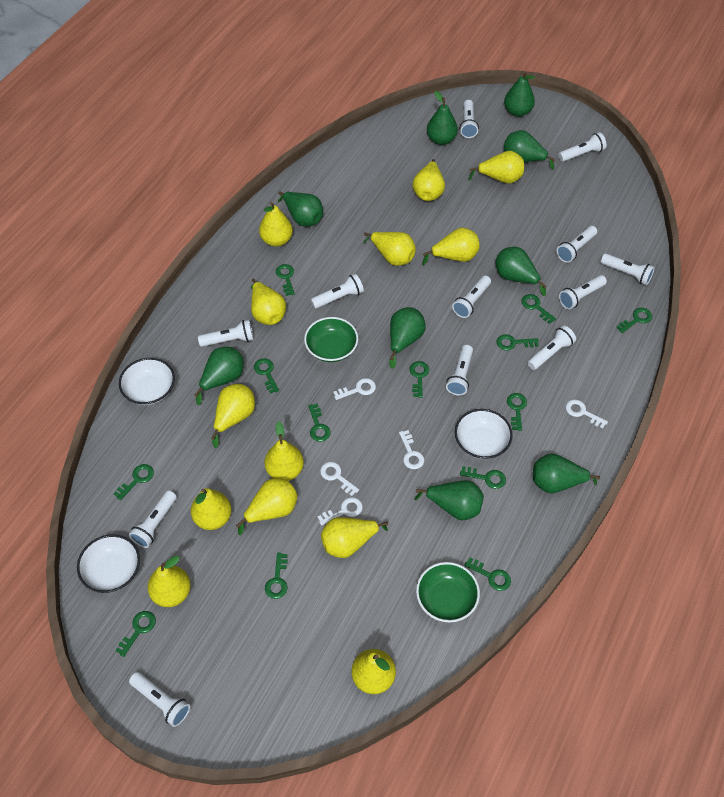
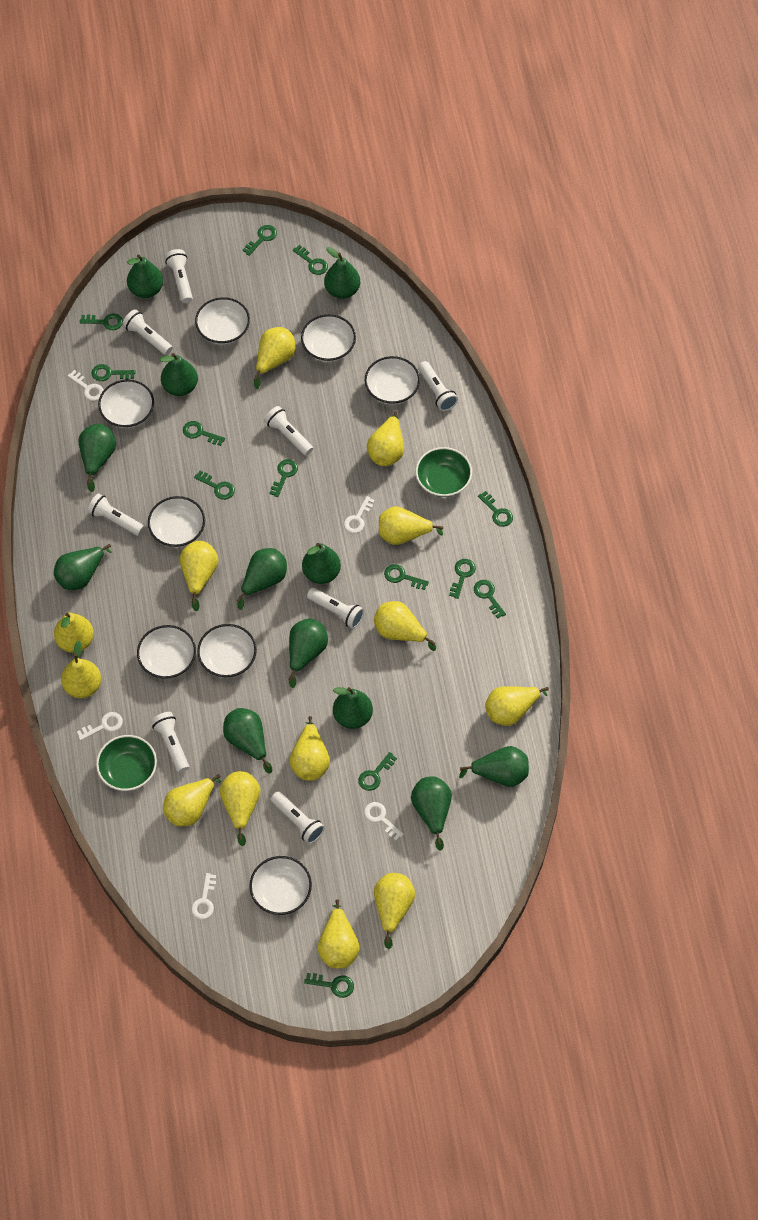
green pear: 9 -> 12
white bowl: 3 -> 8
white flashlight: 12 -> 8

